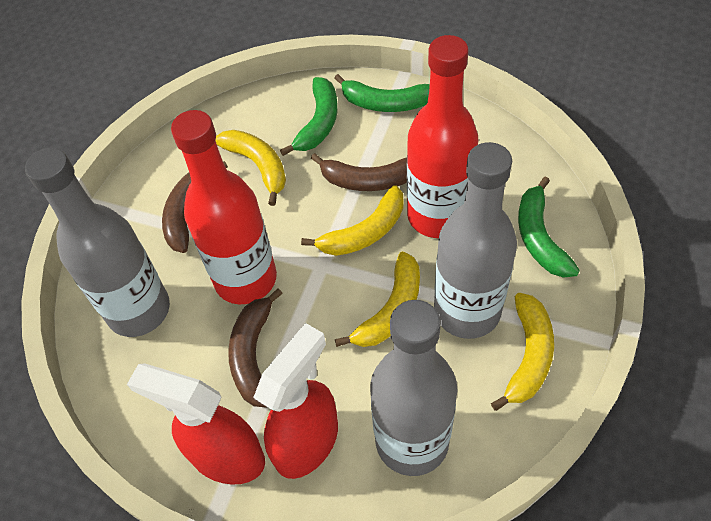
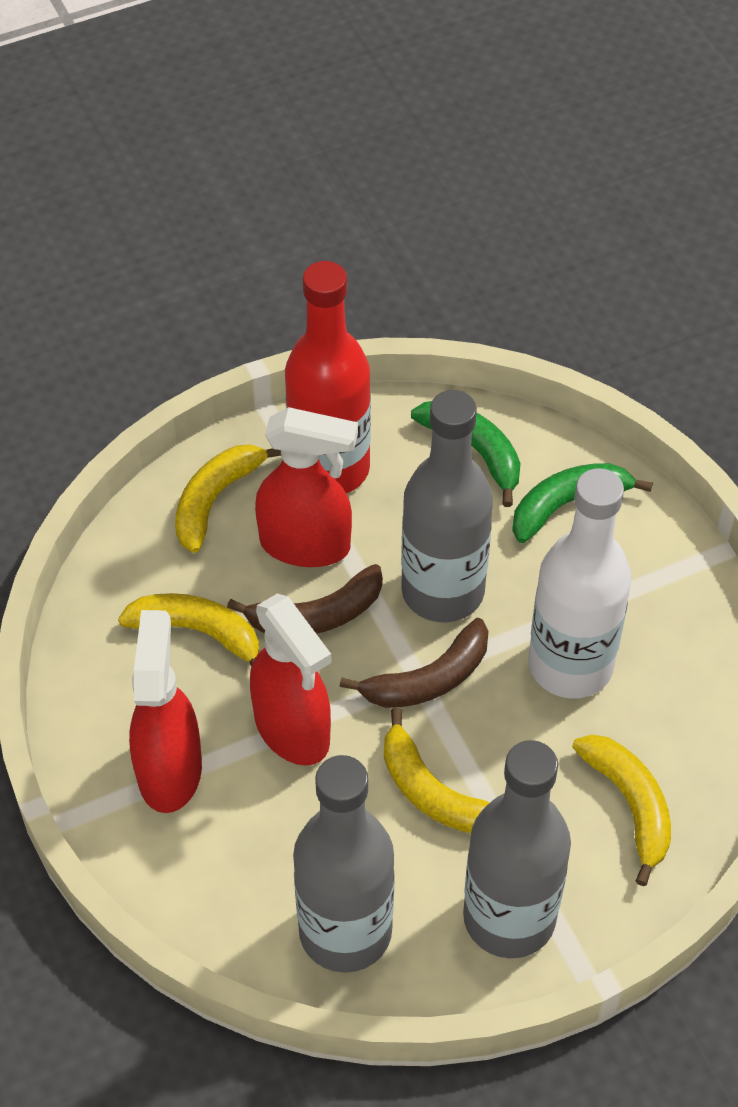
brown banana: 3 -> 2
green banana: 3 -> 2
red bottle: 2 -> 1
red spray bottle: 2 -> 3
white bottle: 0 -> 1

